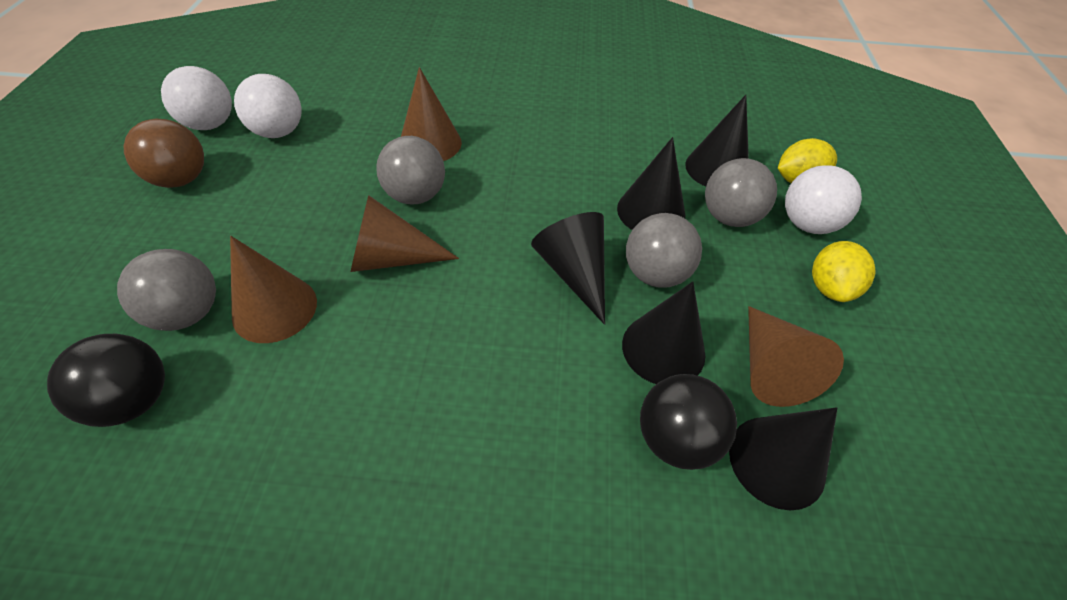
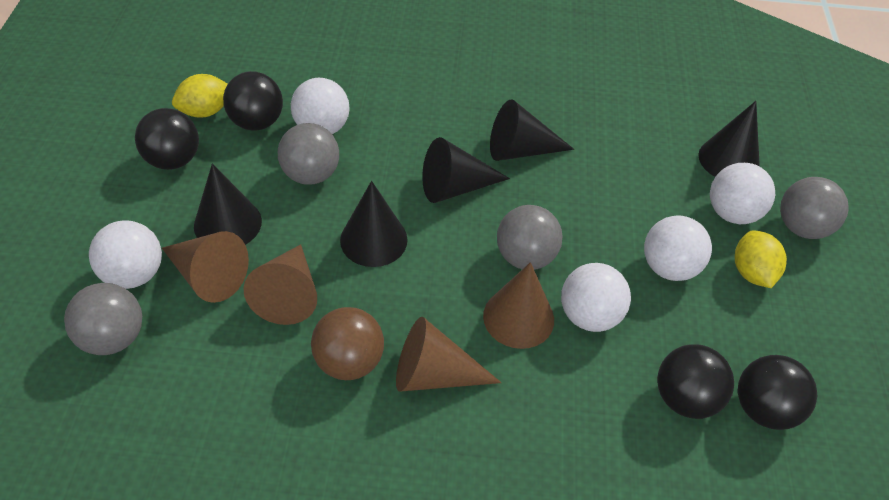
black ball: 2 -> 4
white ball: 3 -> 5

